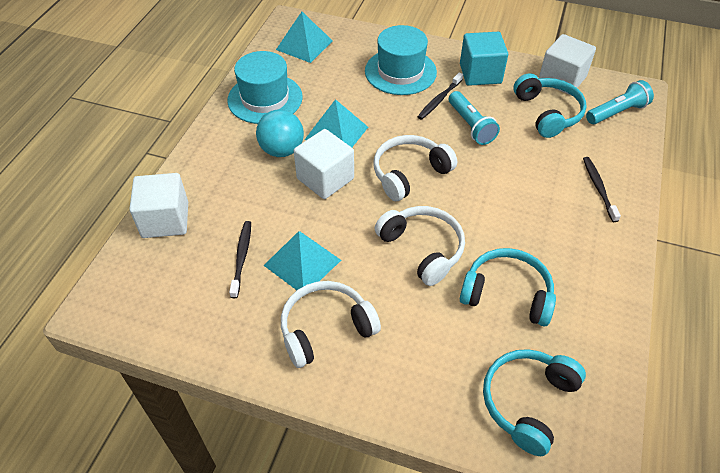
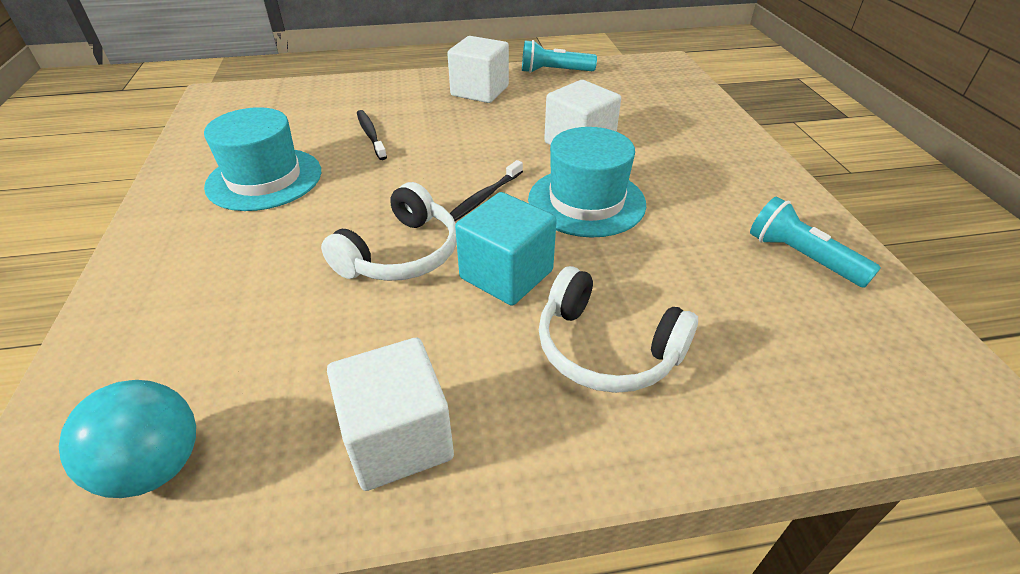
black toothbrush: 3 -> 2
turquoise headphones: 3 -> 0
turquoise pyramid: 3 -> 0
white headphones: 3 -> 2

